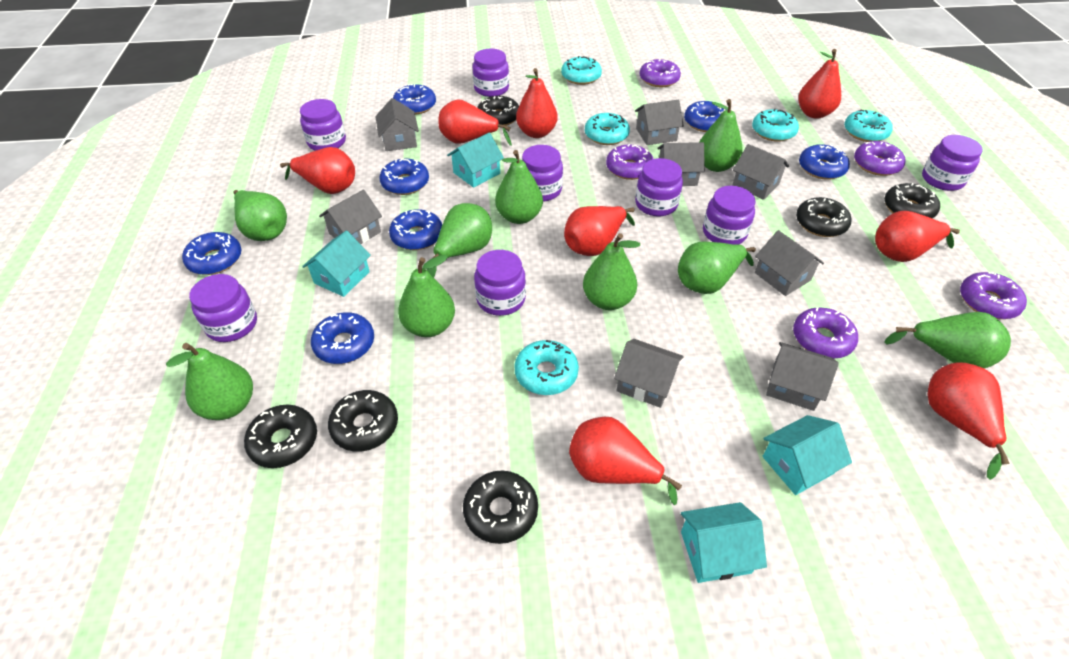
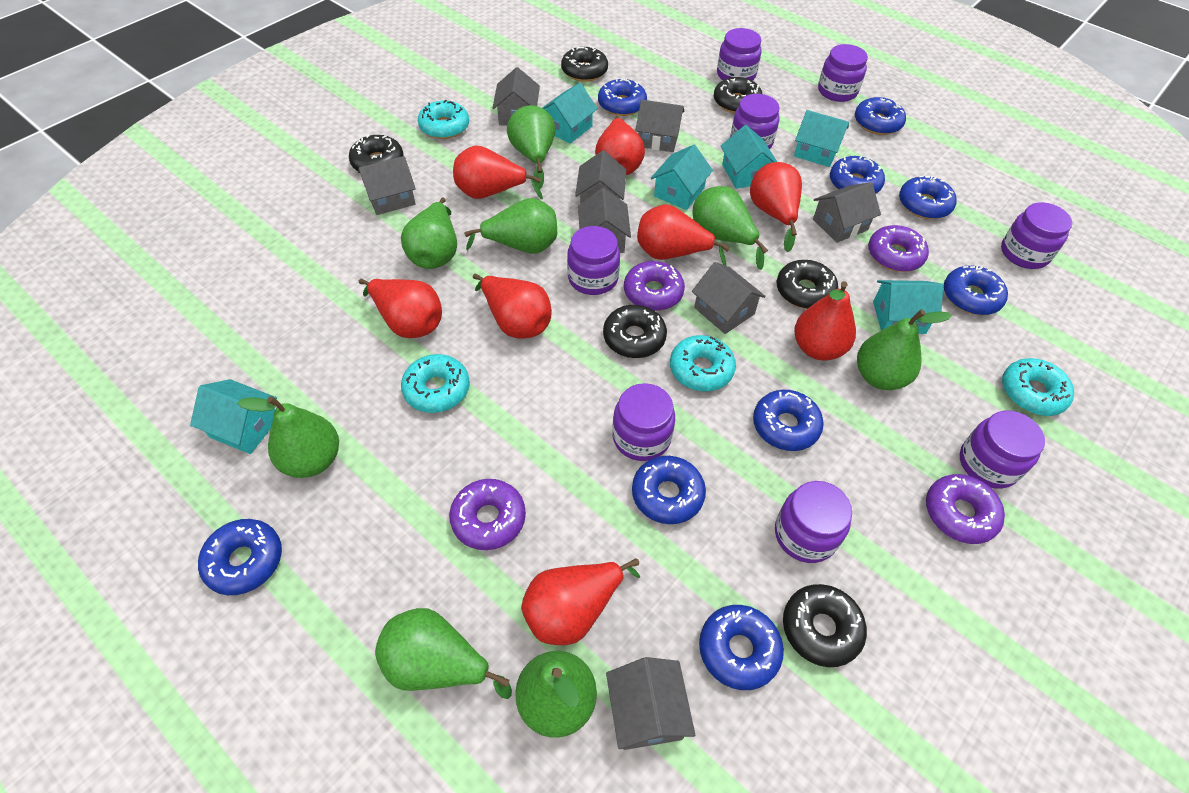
blue donut: 7 -> 9
green pear: 9 -> 8
purple donut: 5 -> 4
turquoise donut: 5 -> 4
turquoise house: 4 -> 6

